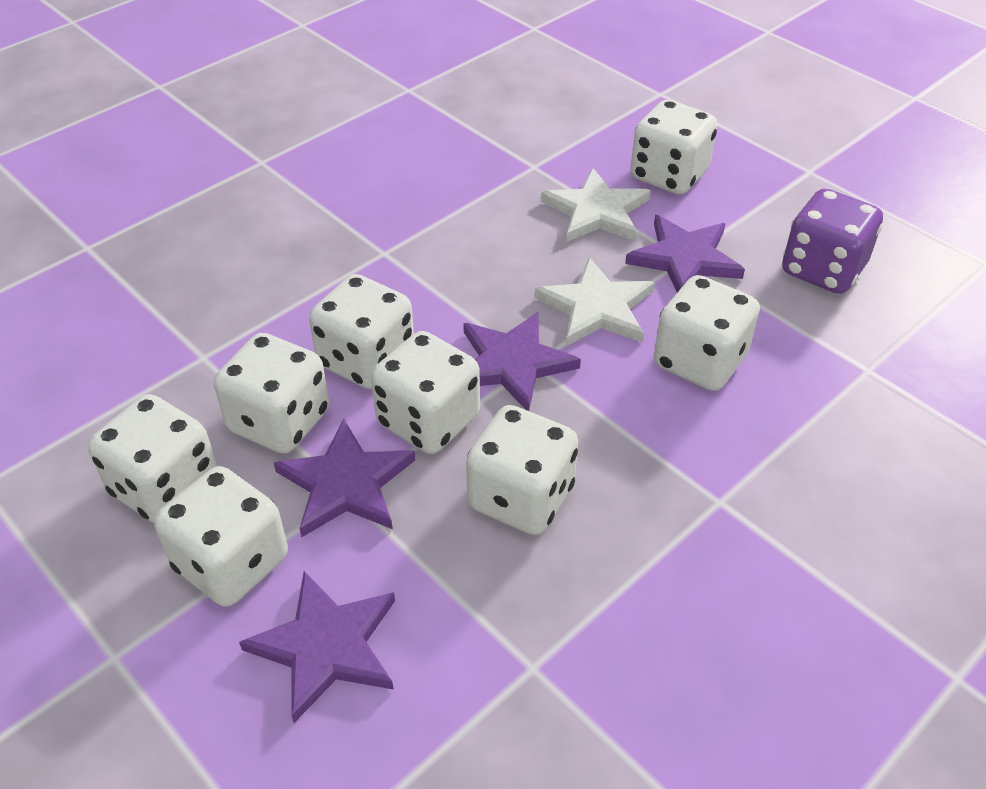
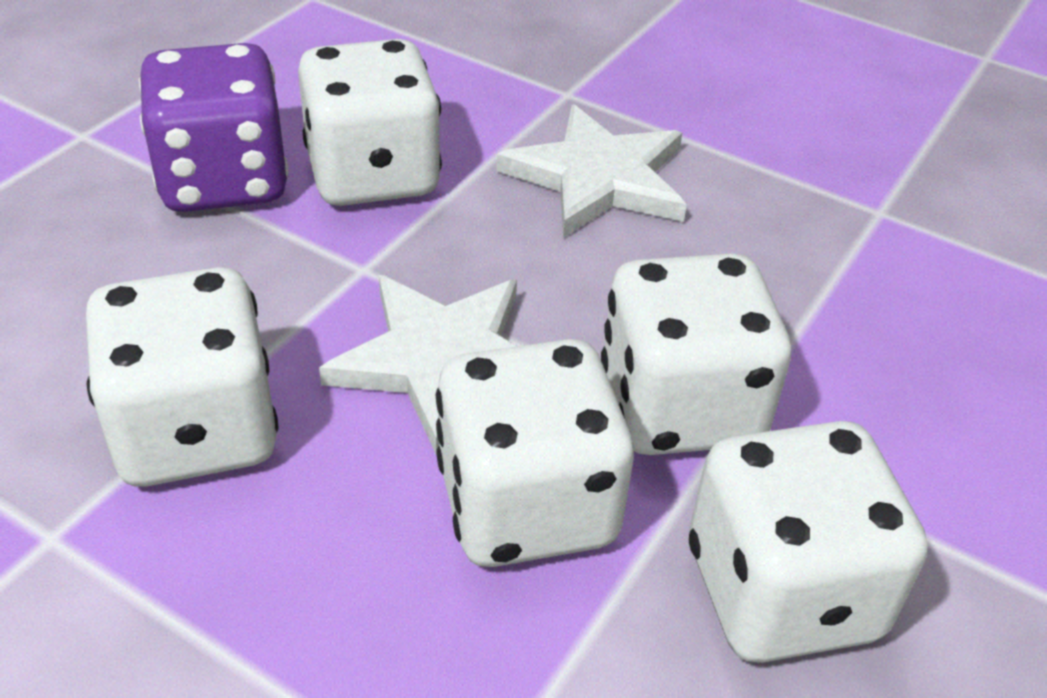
purple star: 4 -> 0
white dice: 8 -> 5

